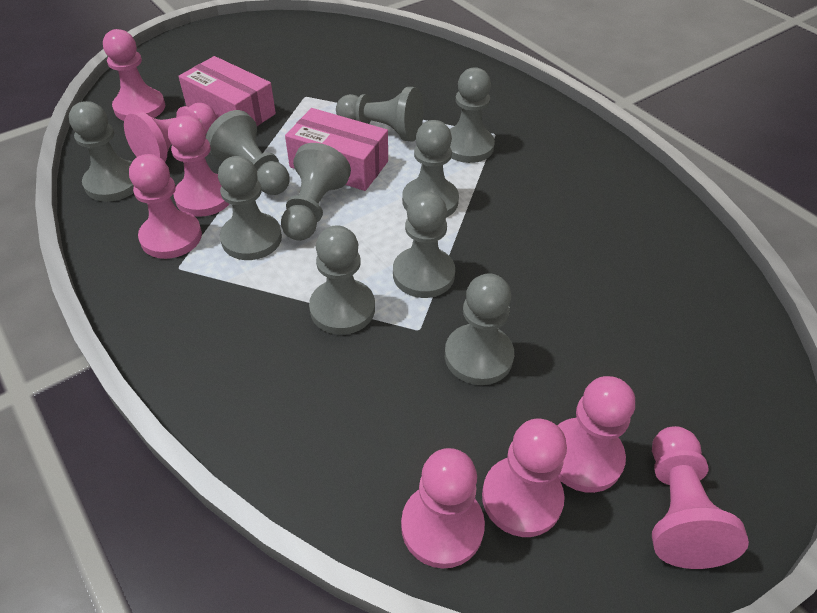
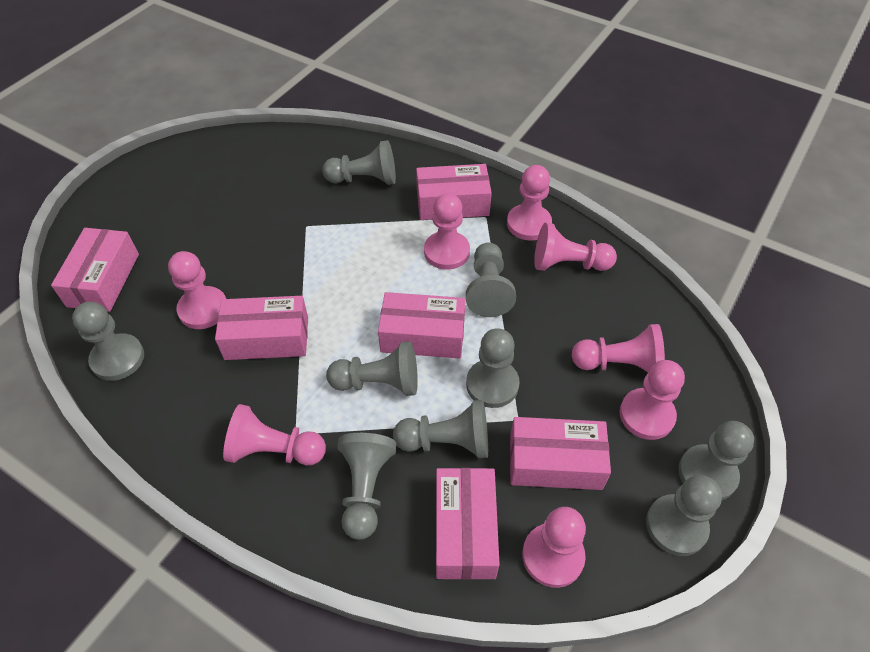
grey pawn: 10 -> 9
pink box: 2 -> 6

